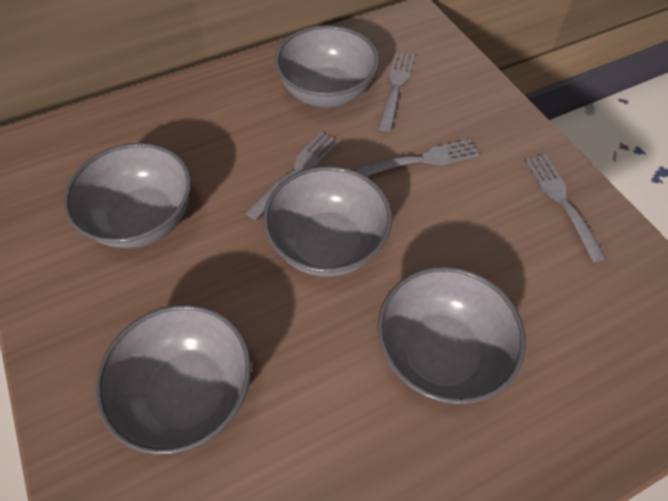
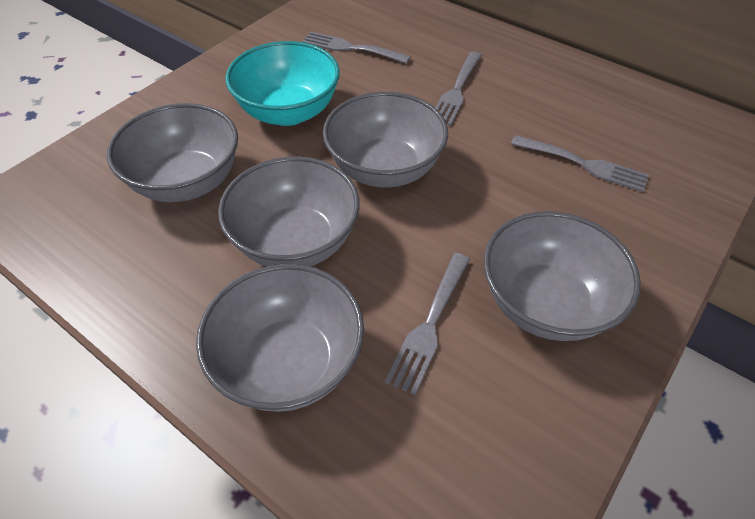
turquoise bowl: 0 -> 1

